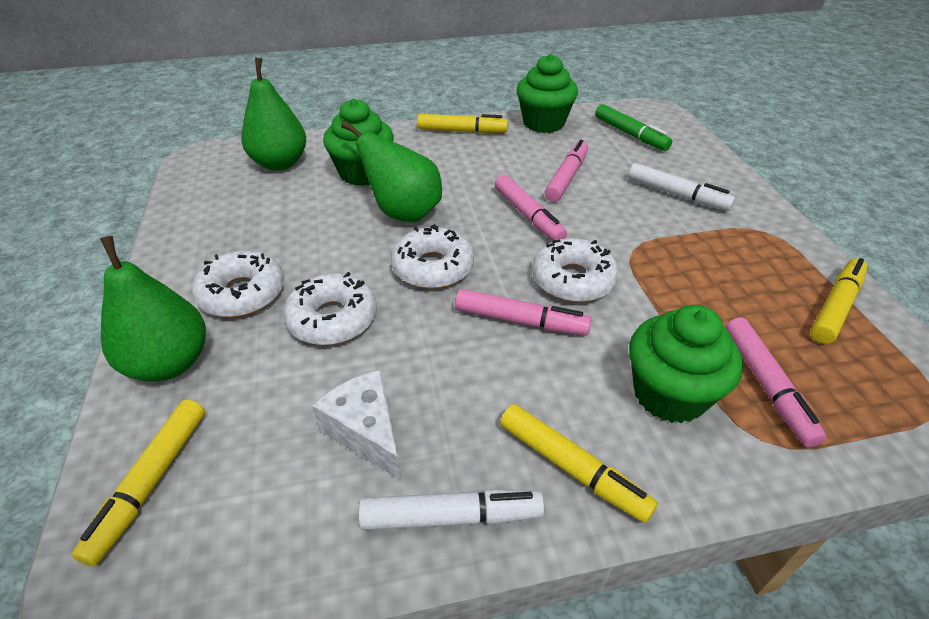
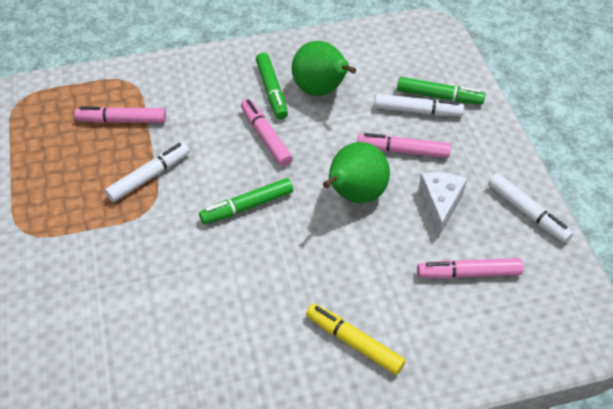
green cupcake: 3 -> 0
green marker: 1 -> 3
green pear: 3 -> 2
white donut: 4 -> 0
white marker: 2 -> 3
yellow marker: 4 -> 1

